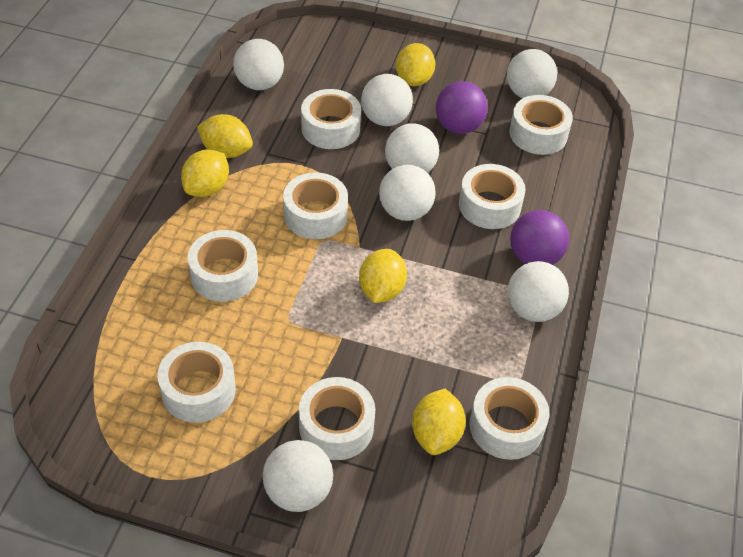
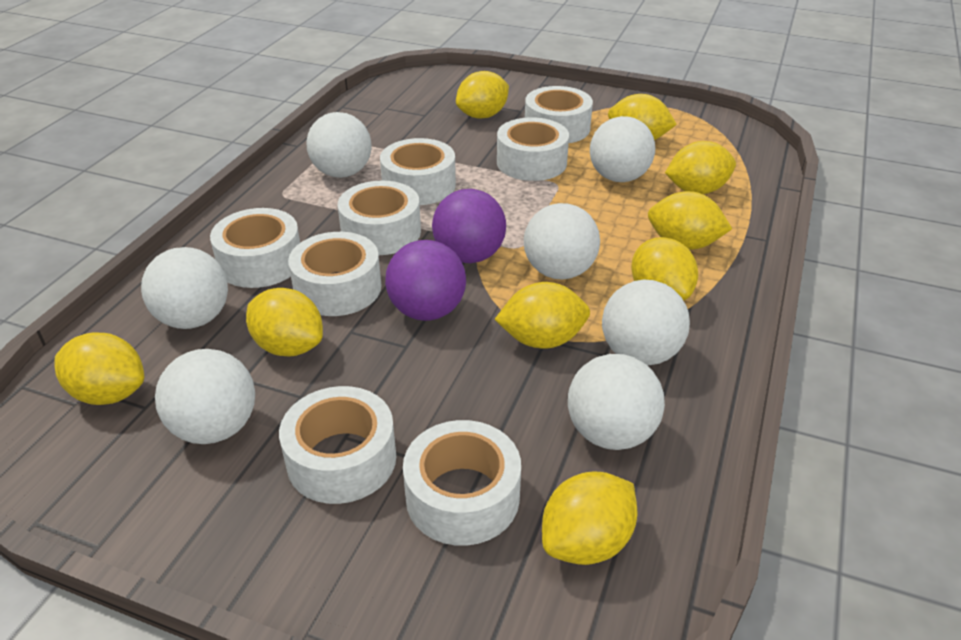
yellow lemon: 5 -> 9

